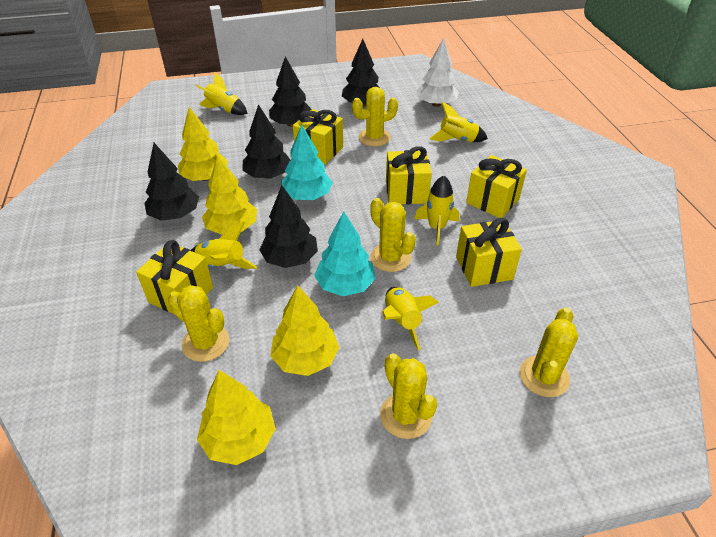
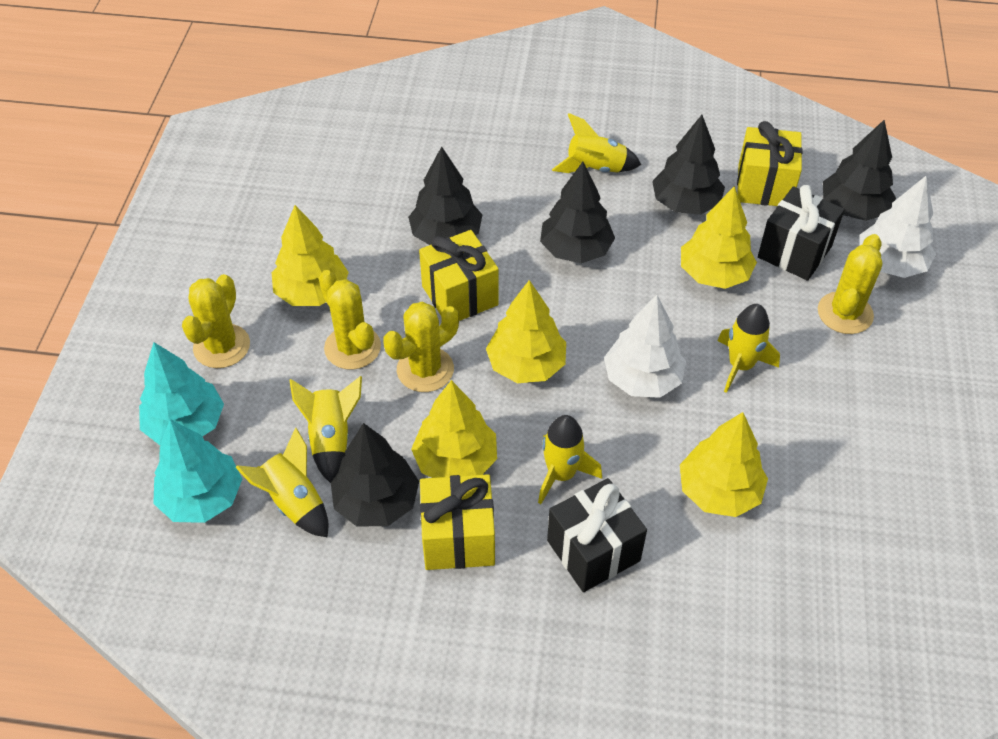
black gift: 0 -> 2
white tree: 1 -> 2
yellow cactus: 5 -> 4
yellow gift: 5 -> 3
yellow tree: 4 -> 5

